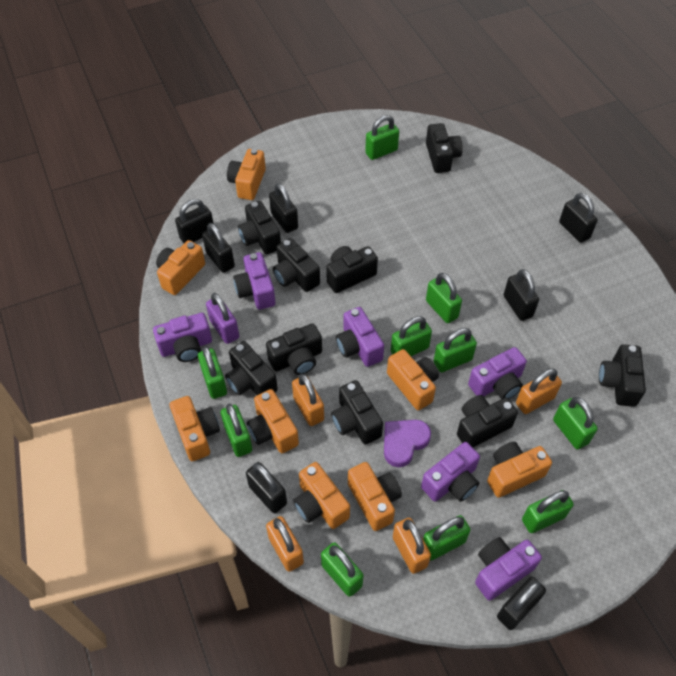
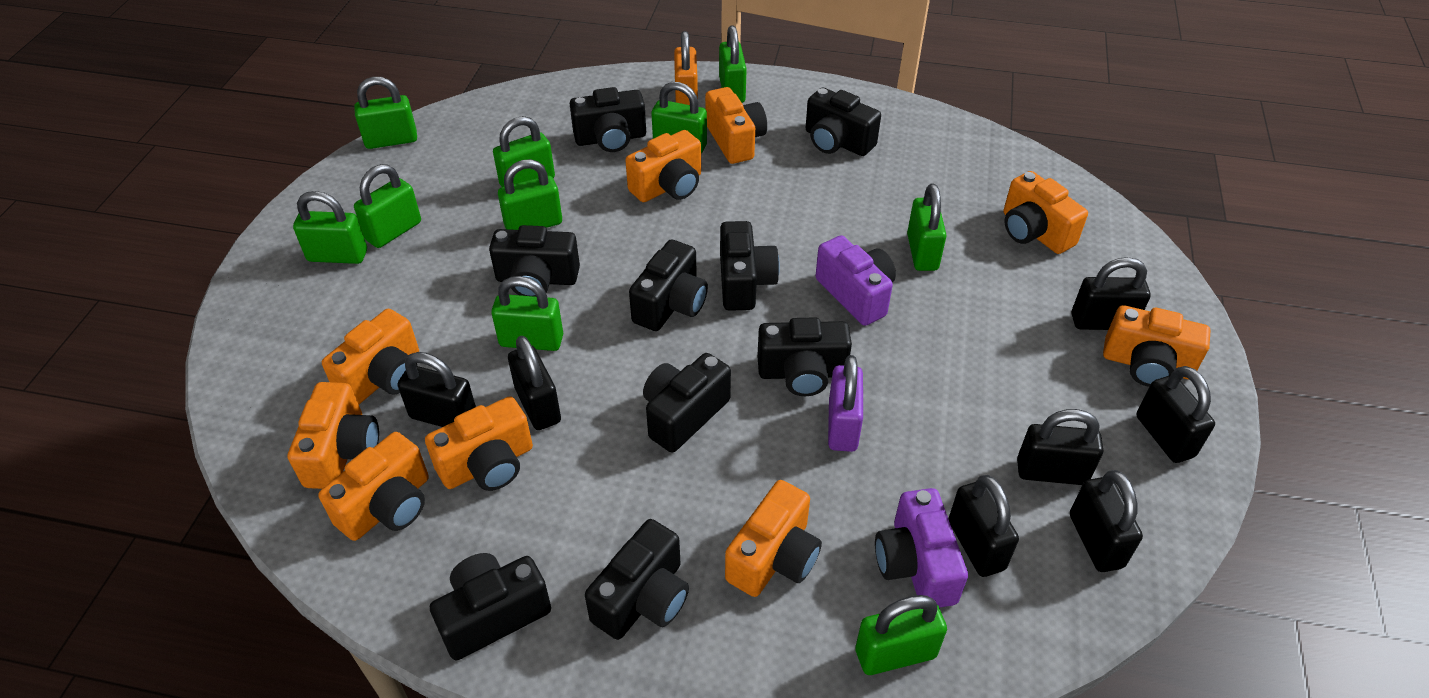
orange camera: 8 -> 9
orange padlock: 4 -> 1
purple camera: 6 -> 2
purple heart: 1 -> 0

